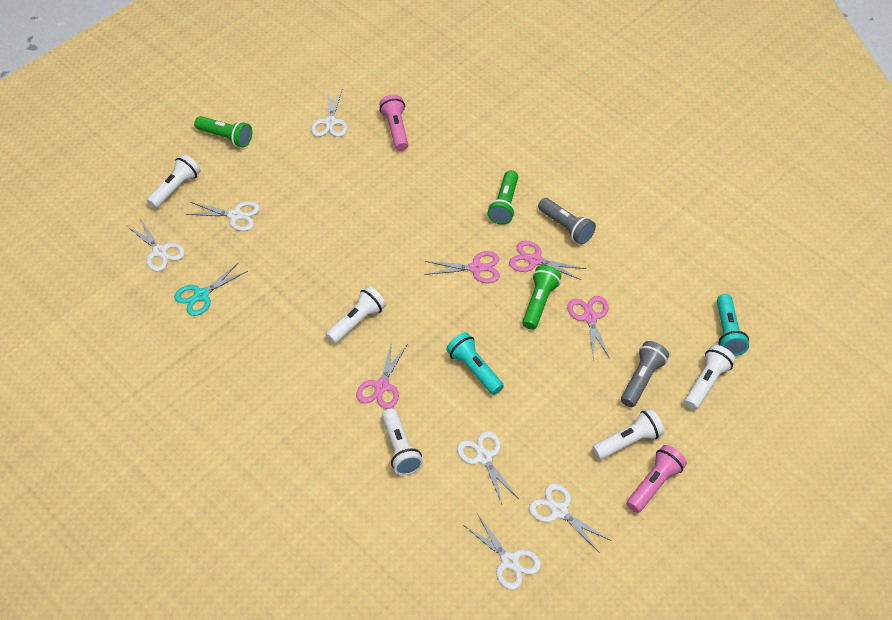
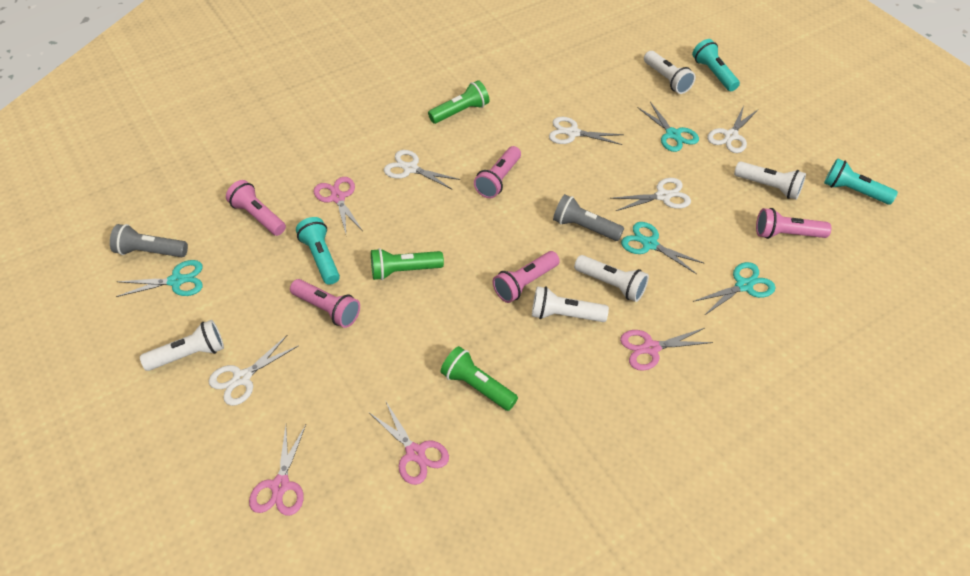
pink flashlight: 2 -> 5
turquoise flashlight: 2 -> 3
turquoise scissors: 1 -> 4
white scissors: 6 -> 5

